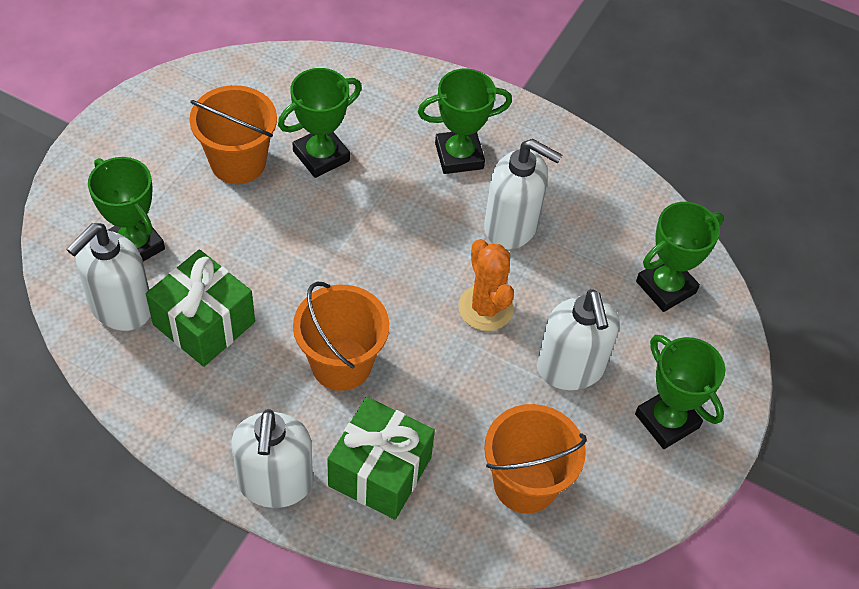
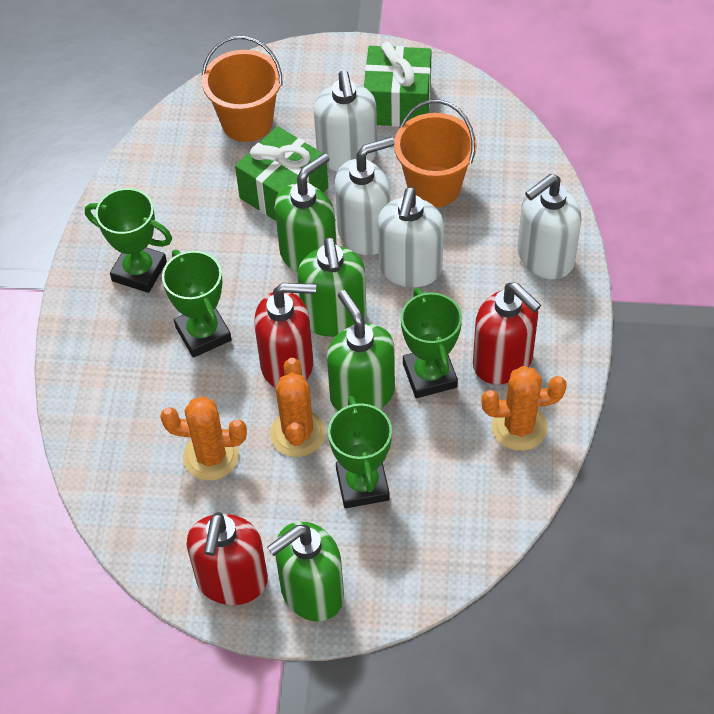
green soap dispenser: 0 -> 4
green trophy: 5 -> 4
orange bucket: 3 -> 2
orange cactus: 1 -> 3
red soap dispenser: 0 -> 3

